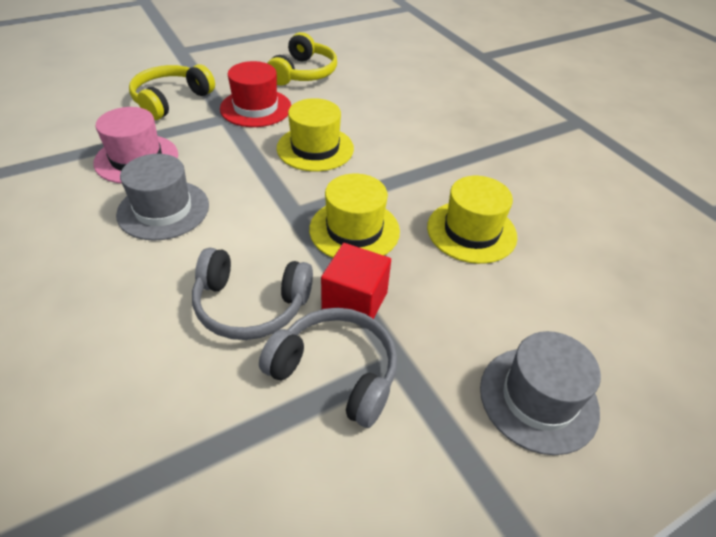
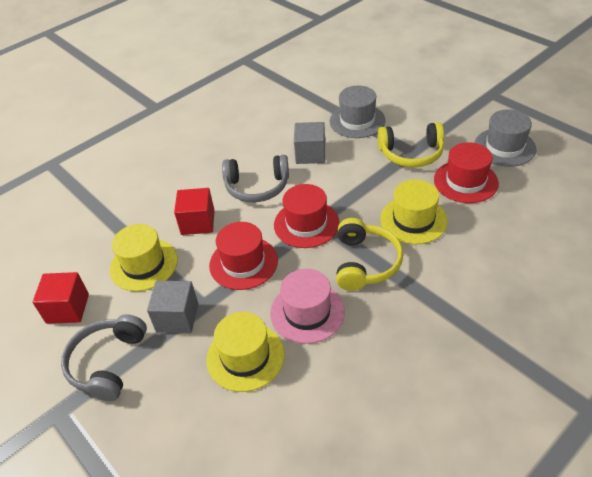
grey cube: 0 -> 2
red cube: 1 -> 2
red hat: 1 -> 3

